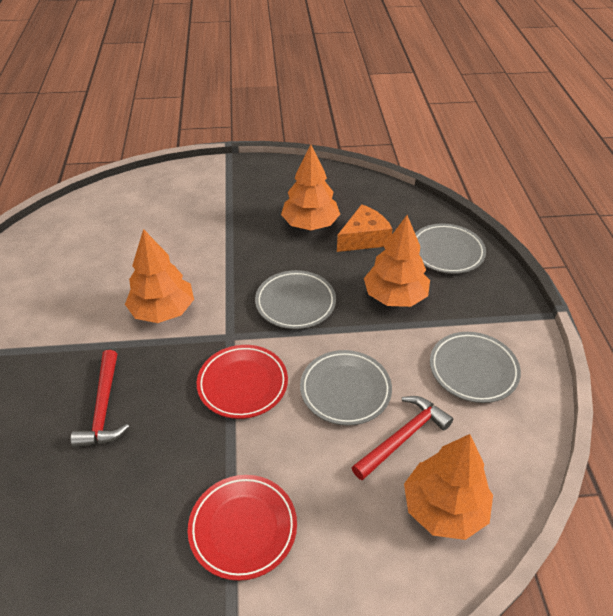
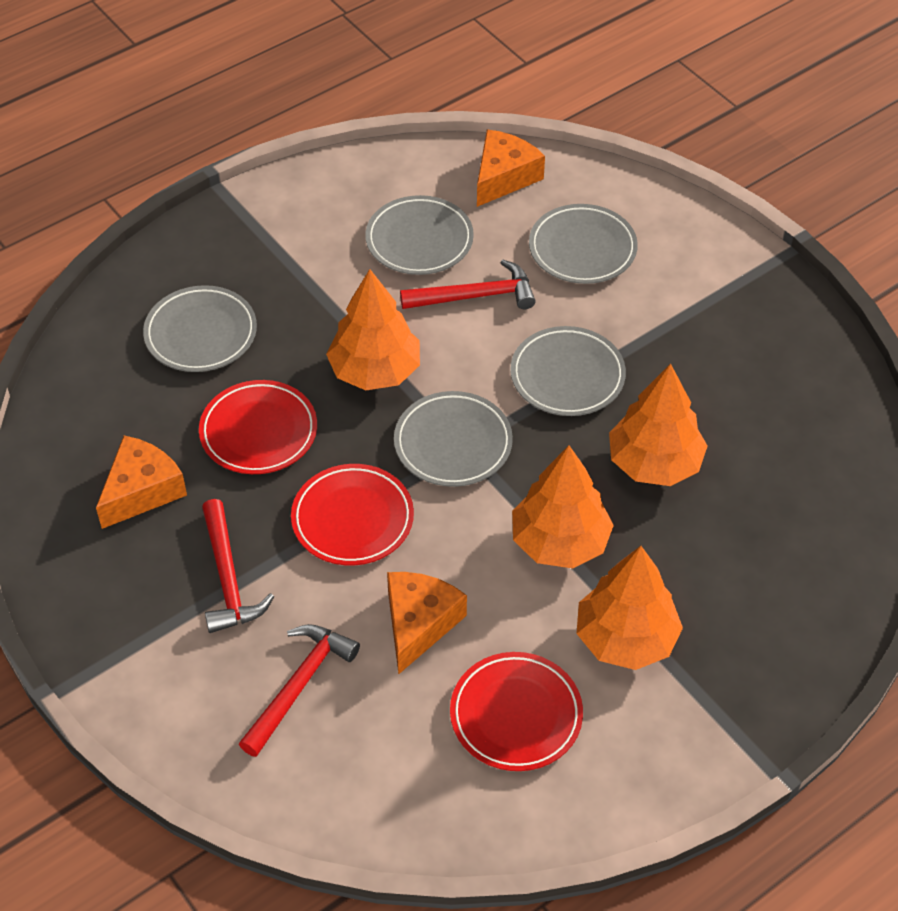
grey plate: 4 -> 5
orange cheese: 1 -> 3
red hammer: 2 -> 3
red plate: 2 -> 3

